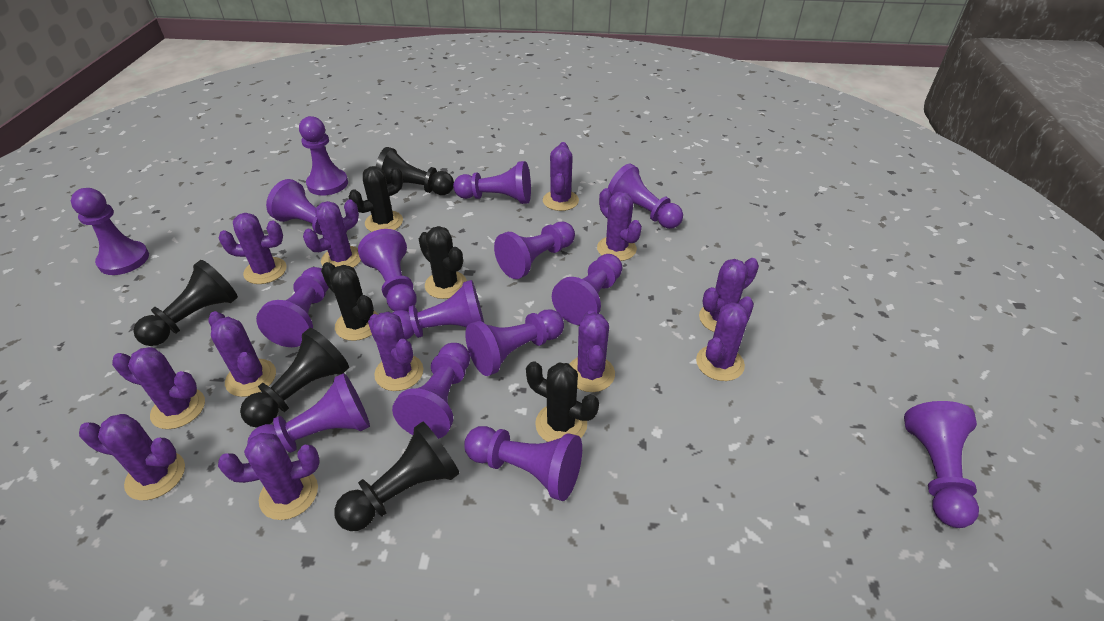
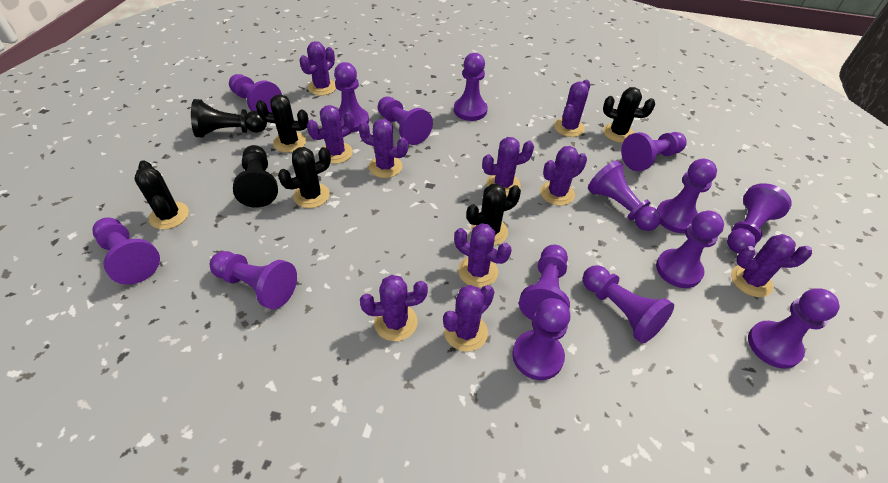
black cactus: 4 -> 5
black pawn: 4 -> 2
purple cactus: 12 -> 10

